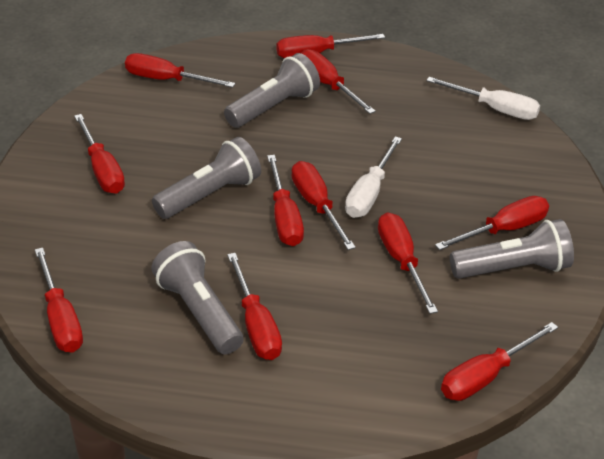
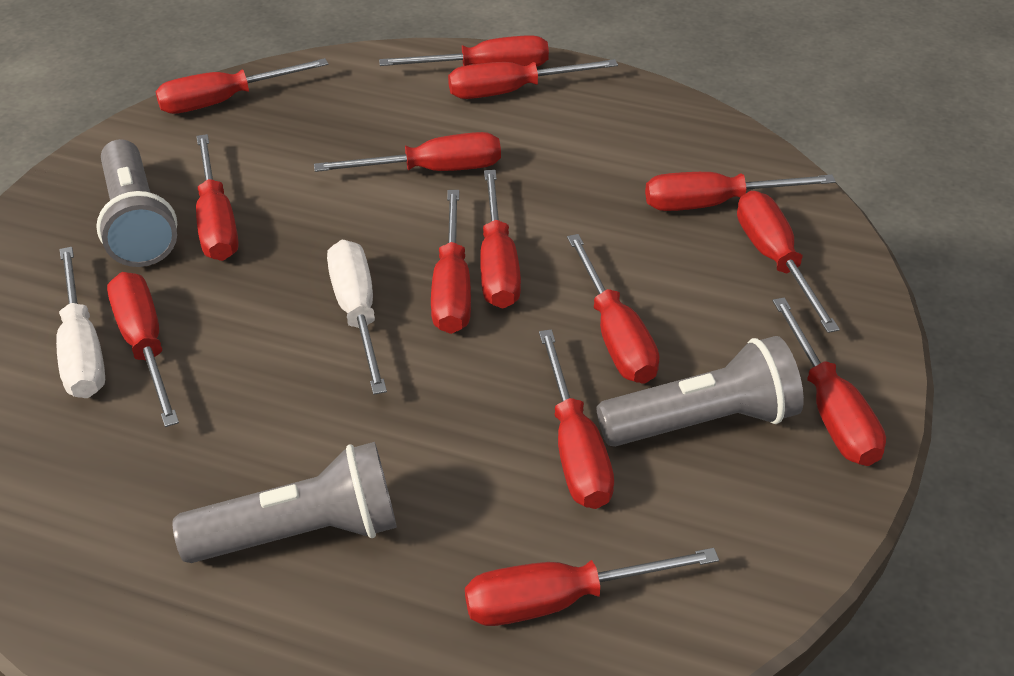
grey flashlight: 4 -> 3
red screwdriver: 11 -> 14

